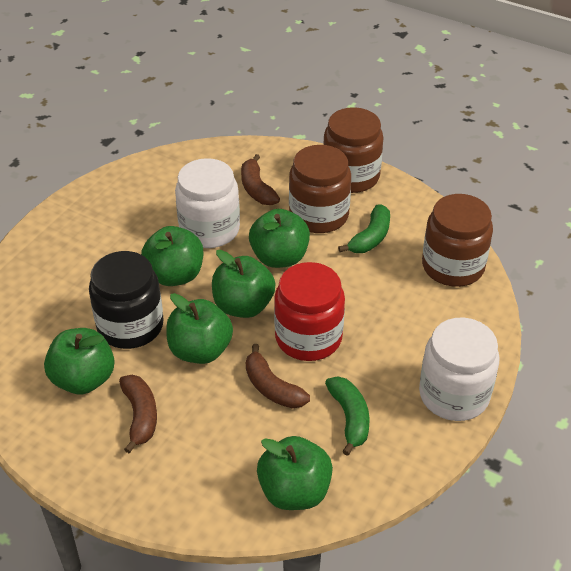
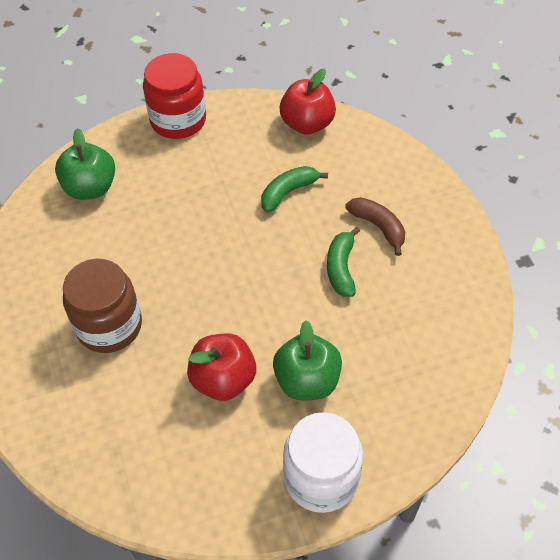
black jar: 1 -> 0
brown banana: 3 -> 1
brown jar: 3 -> 1
green apple: 6 -> 2
red apple: 0 -> 2
white jar: 2 -> 1

